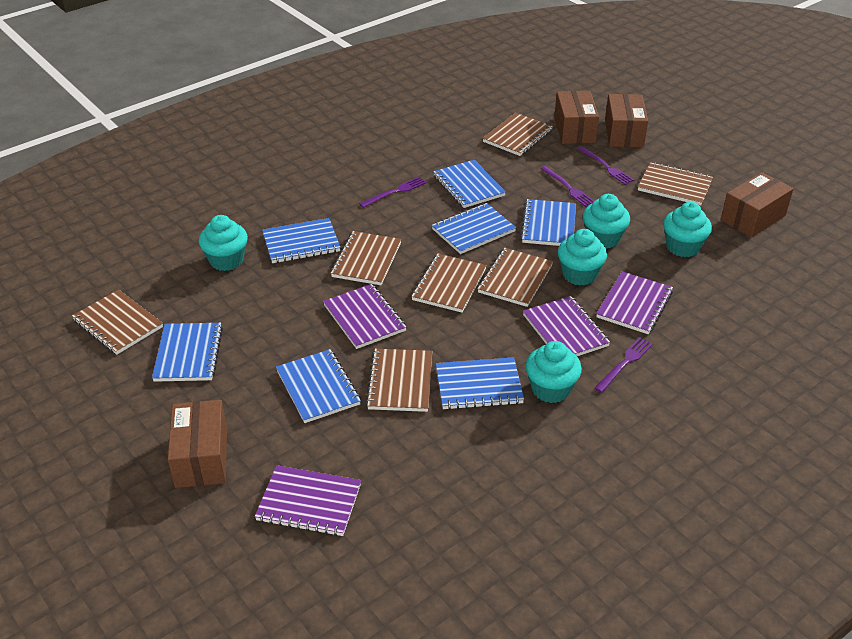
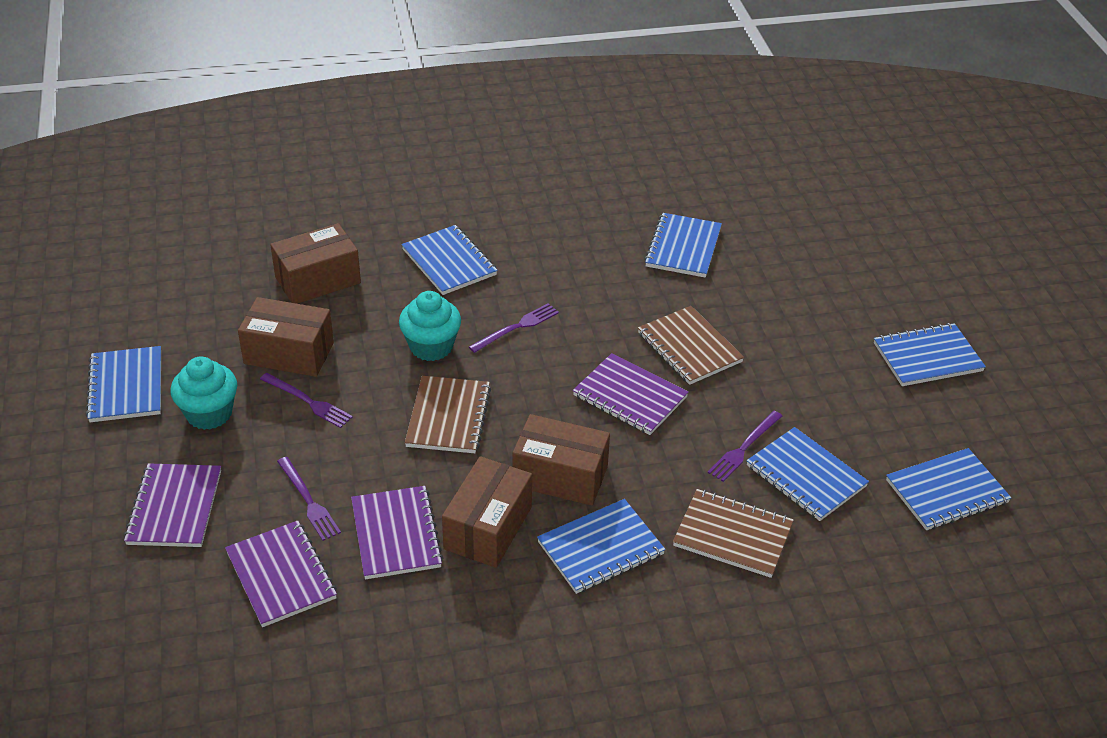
brown notebook: 7 -> 3
turquoise cupcake: 5 -> 2

